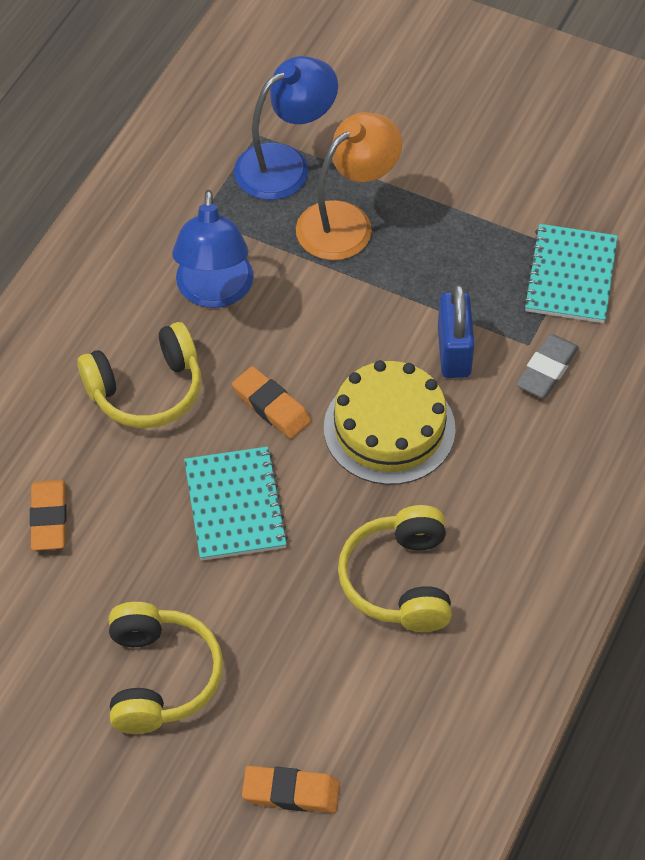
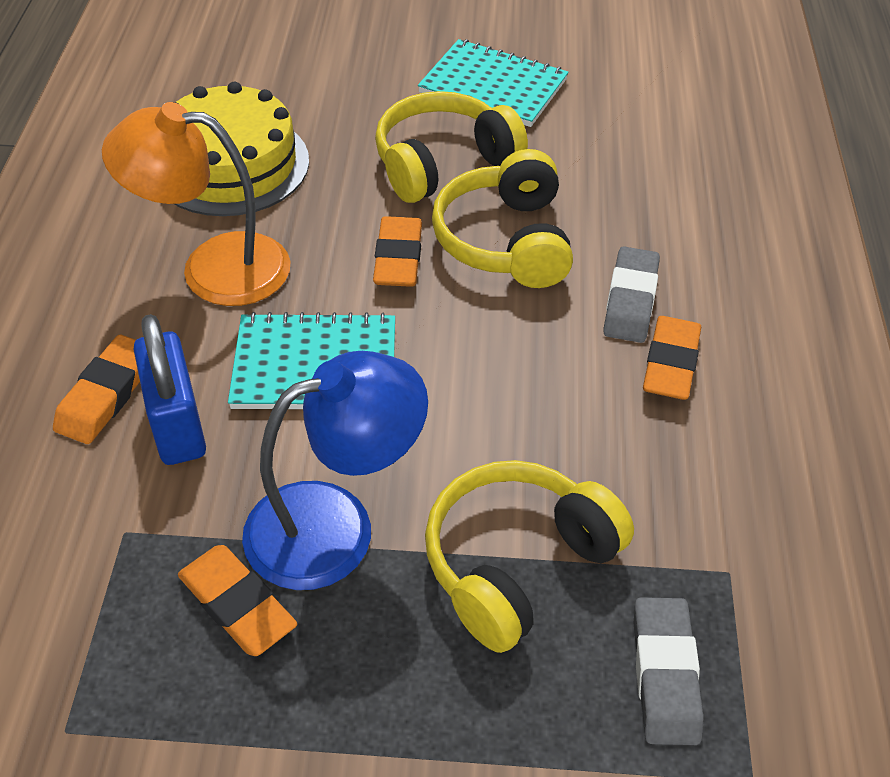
blue lamp: 2 -> 1
grey eraser: 1 -> 2
orange eraser: 3 -> 4

